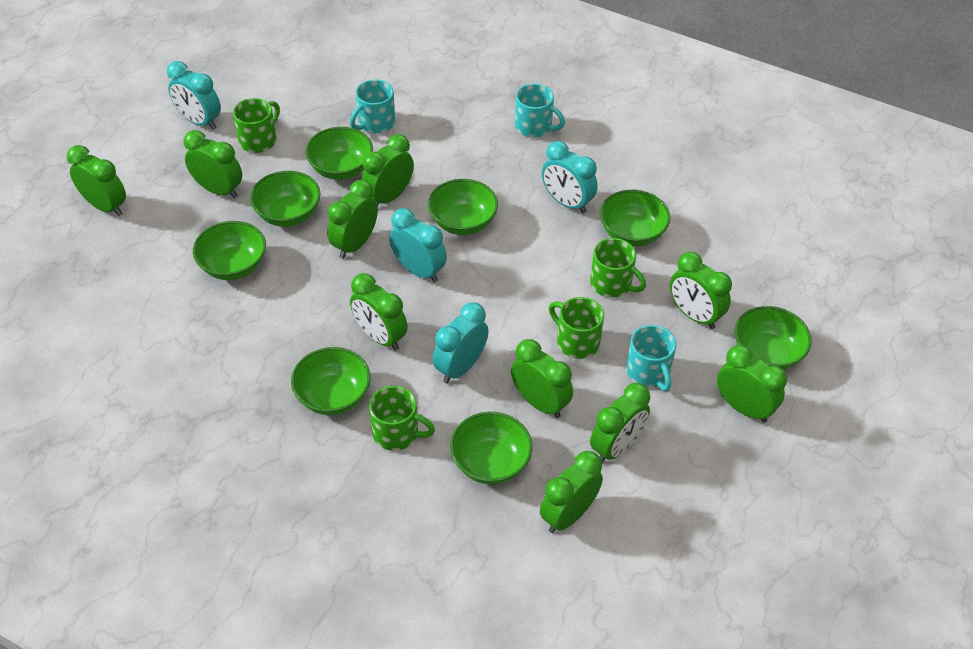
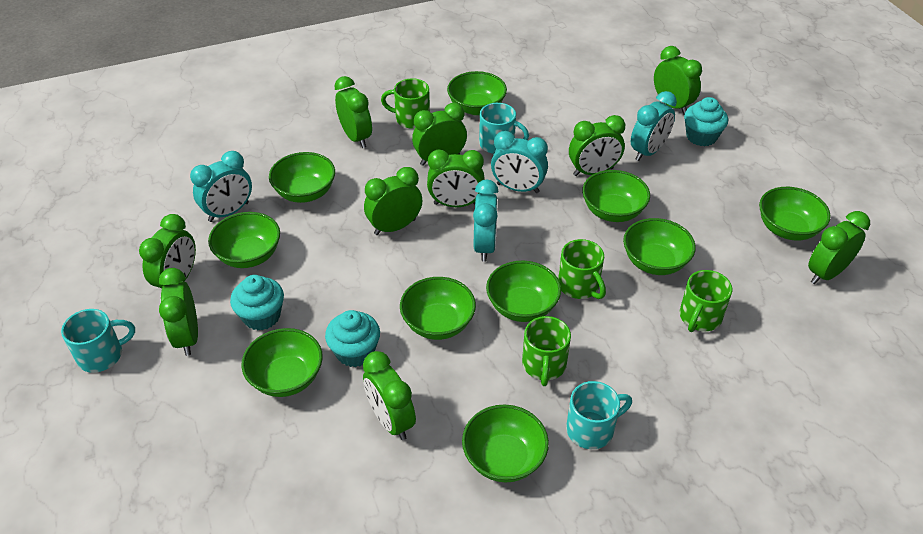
green bowl: 8 -> 10
turquoise cupcake: 0 -> 3

